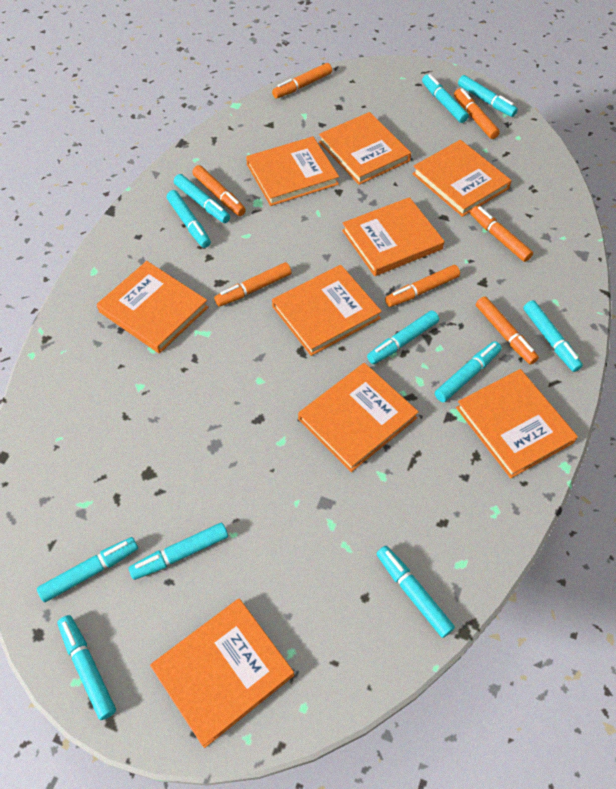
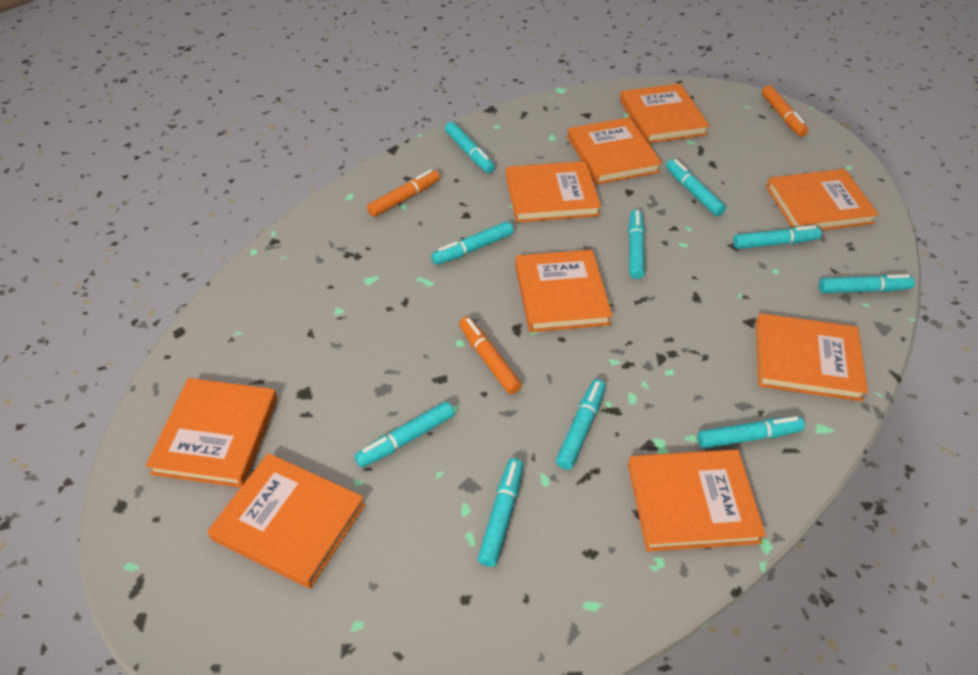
orange marker: 7 -> 3
turquoise marker: 11 -> 10

